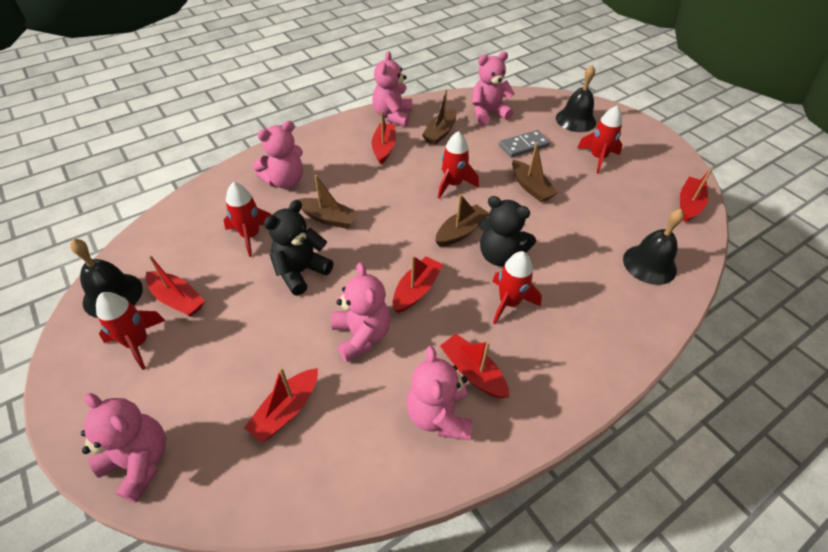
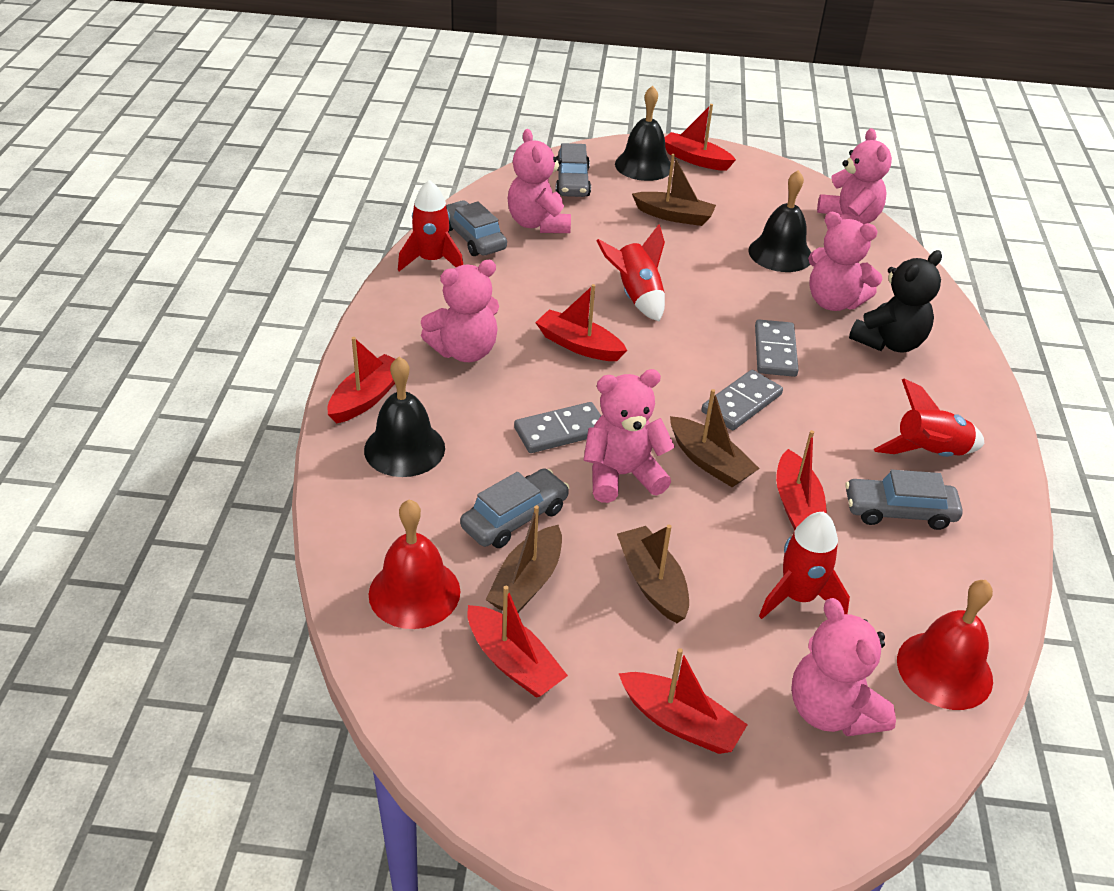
black teddy bear: 2 -> 1
grey car: 0 -> 4
grey domino: 1 -> 3
red bell: 0 -> 2
red rocket: 5 -> 4

